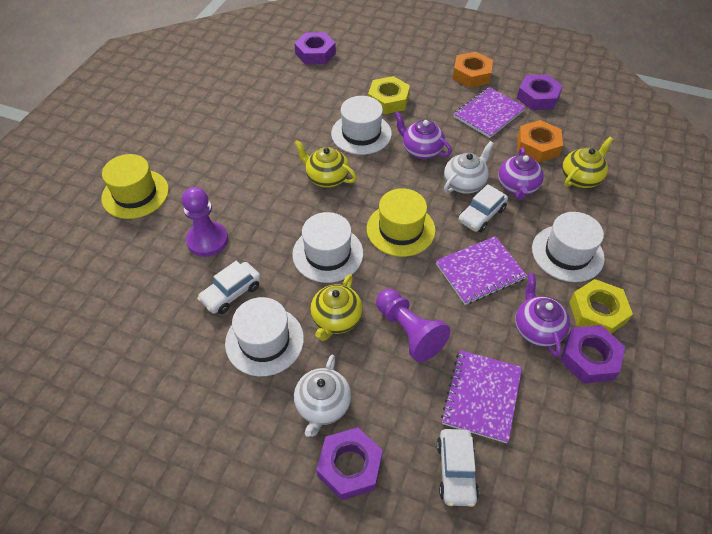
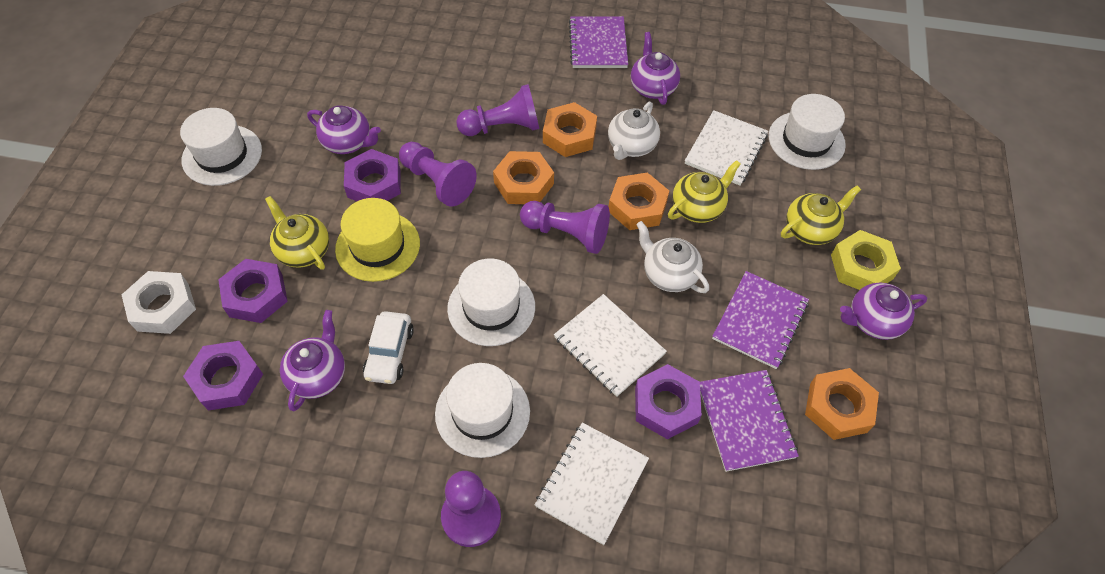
orange nut: 2 -> 4
purple pawn: 2 -> 4
purple teapot: 3 -> 4
white car: 3 -> 1
white notebook: 0 -> 3
white nut: 0 -> 1
yellow hat: 2 -> 1
yellow nut: 2 -> 1

